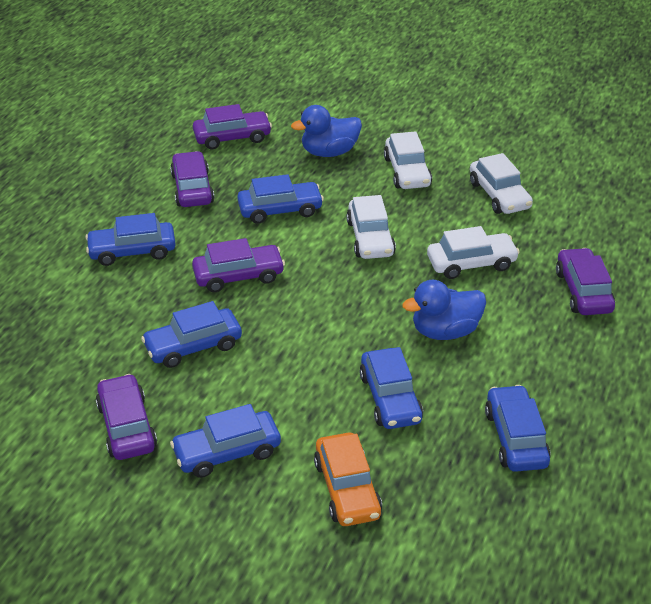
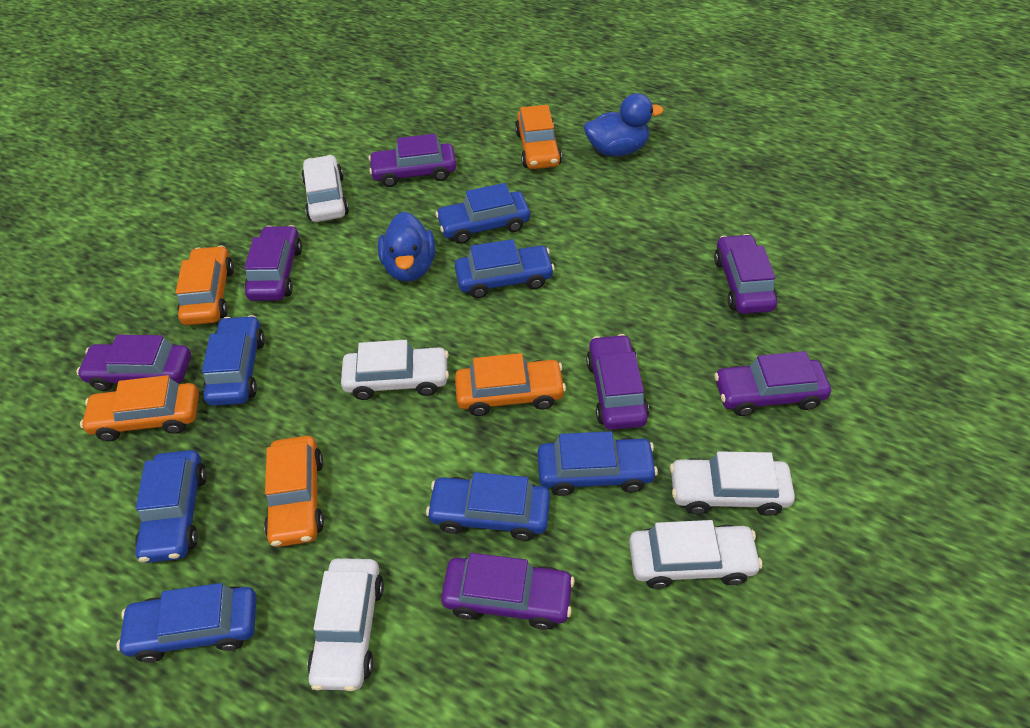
blue car: 6 -> 7
orange car: 1 -> 5
purple car: 5 -> 7
white car: 4 -> 5

